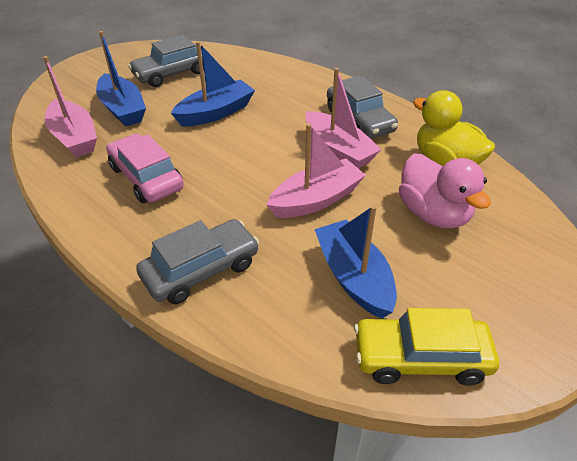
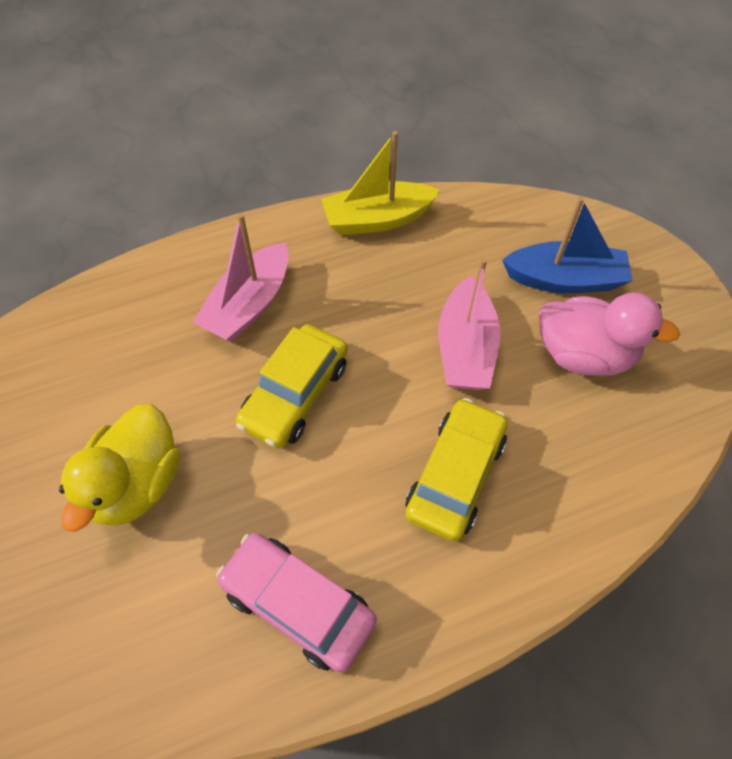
blue boat: 3 -> 1
grey car: 3 -> 0
pink boat: 3 -> 2
yellow boat: 0 -> 1
yellow car: 1 -> 2

